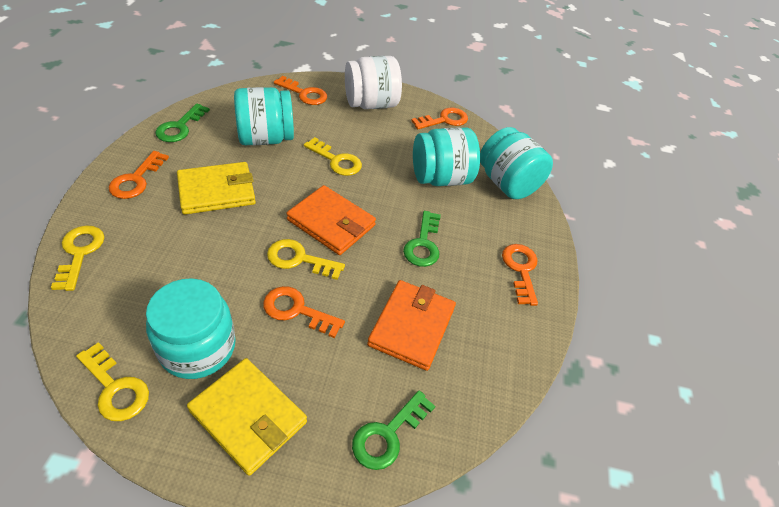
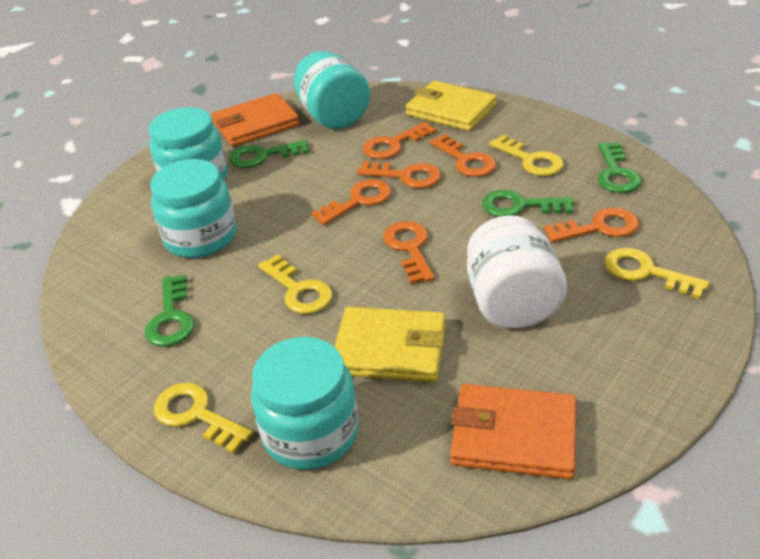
green key: 3 -> 4
orange key: 5 -> 6

